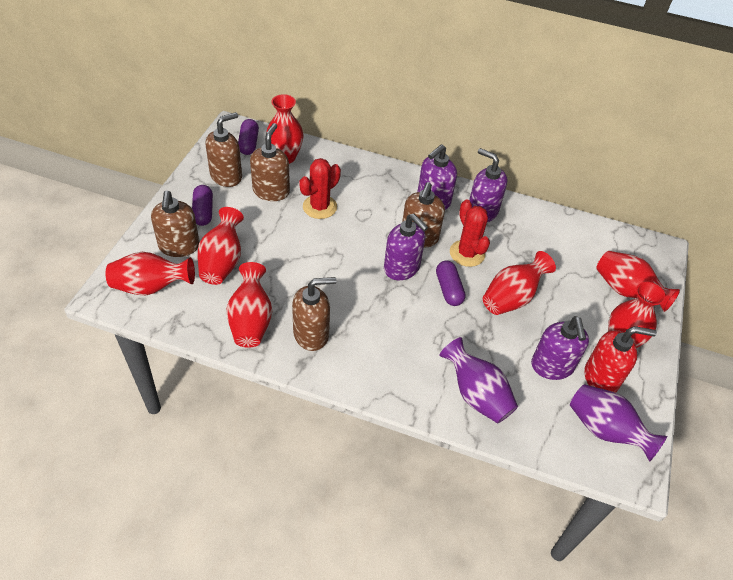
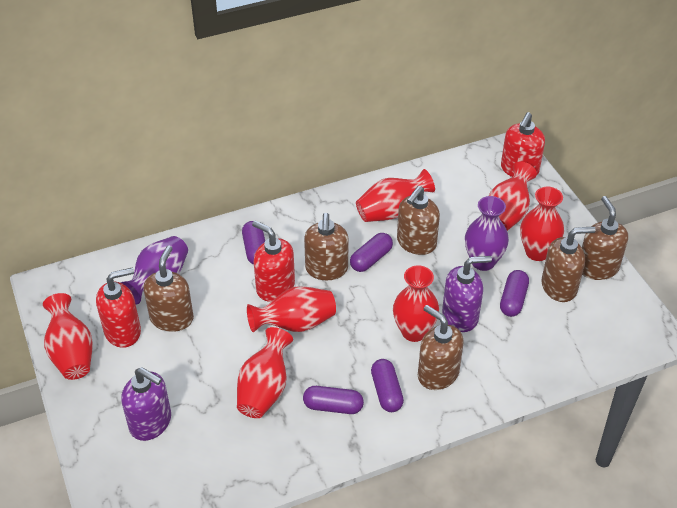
brown soap dispenser: 5 -> 6
purple capsule: 3 -> 5
purple soap dispenser: 4 -> 2
red cactus: 2 -> 0
red soap dispenser: 1 -> 3

